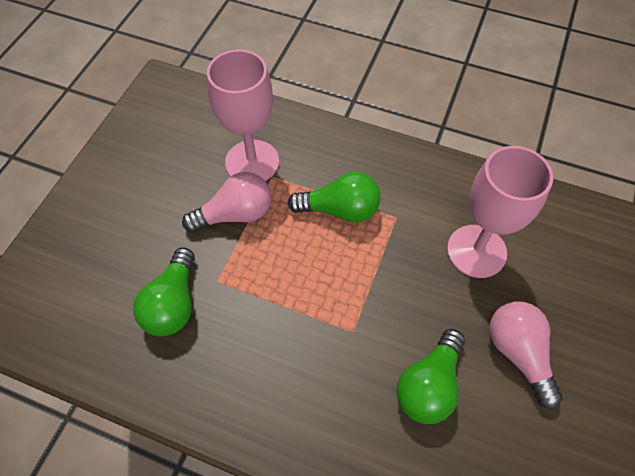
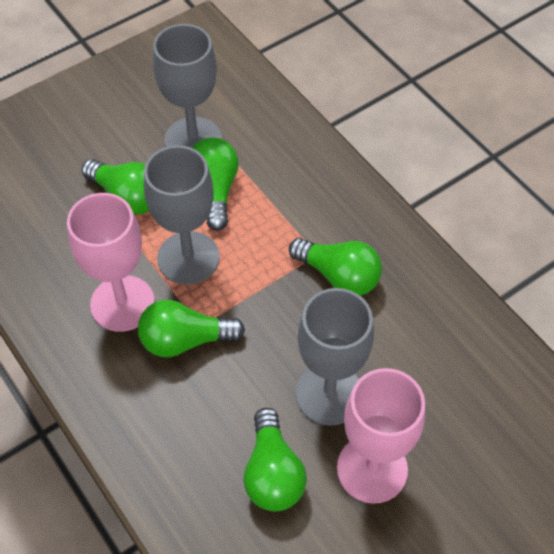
green light bulb: 3 -> 5
grey goblet: 0 -> 3
pink light bulb: 2 -> 0

